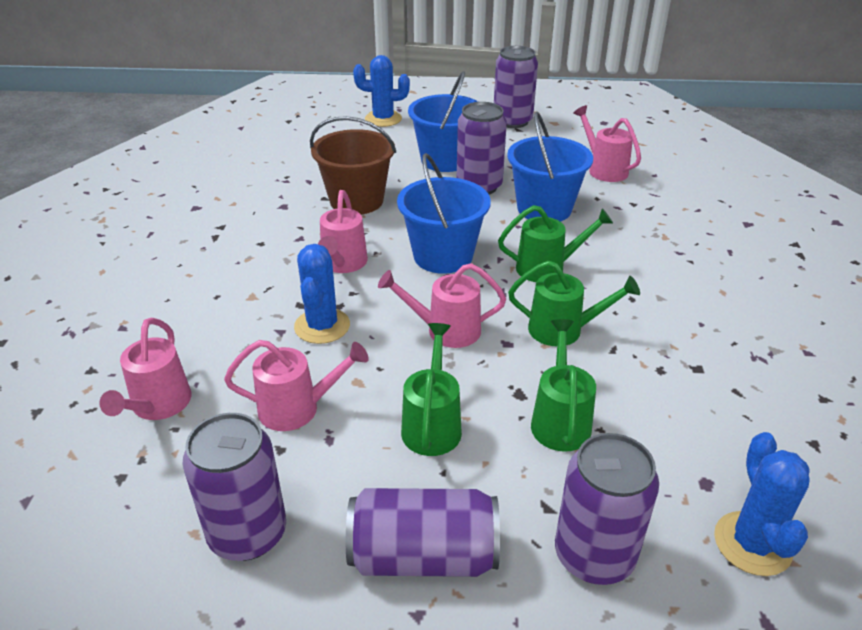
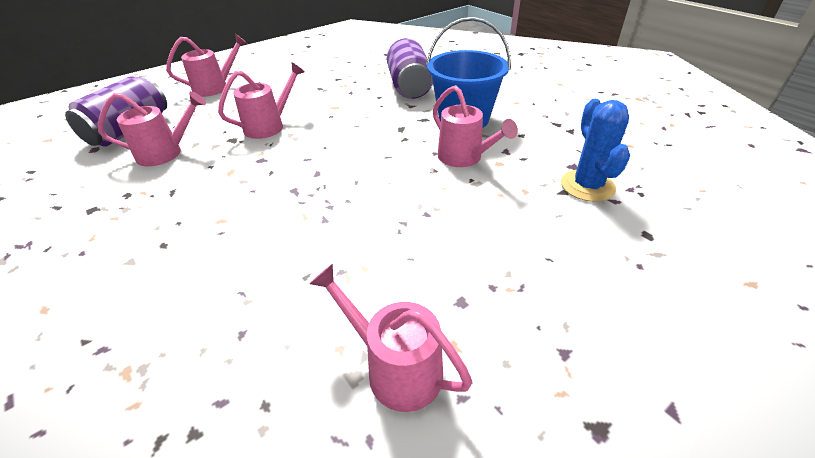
blue bucket: 3 -> 1
blue cactus: 3 -> 1
brown bucket: 1 -> 0
green watering can: 4 -> 0
purple can: 5 -> 2

